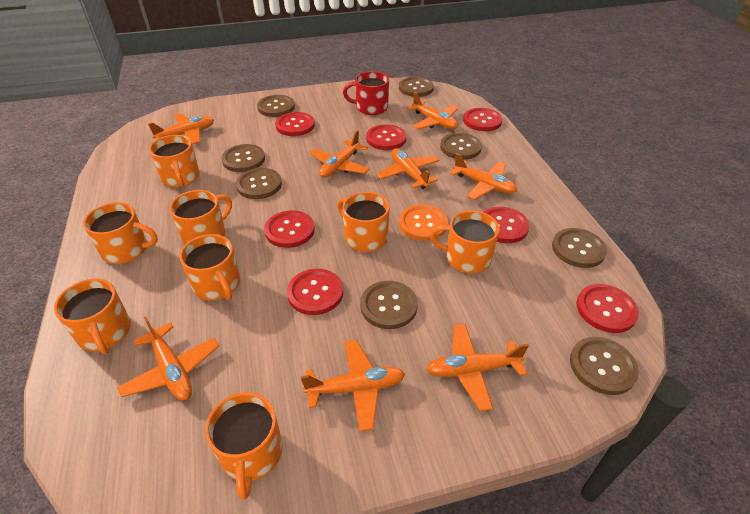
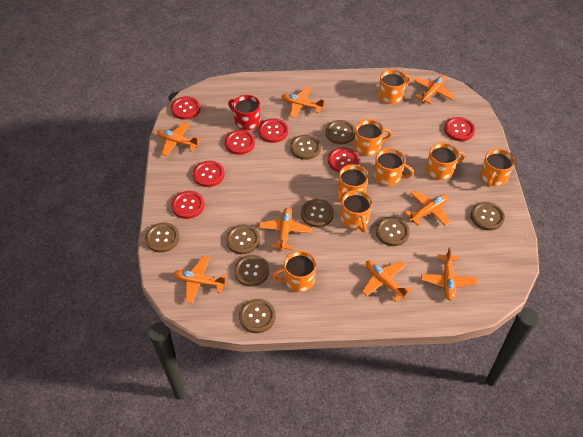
brown button: 8 -> 9
orange button: 1 -> 0

